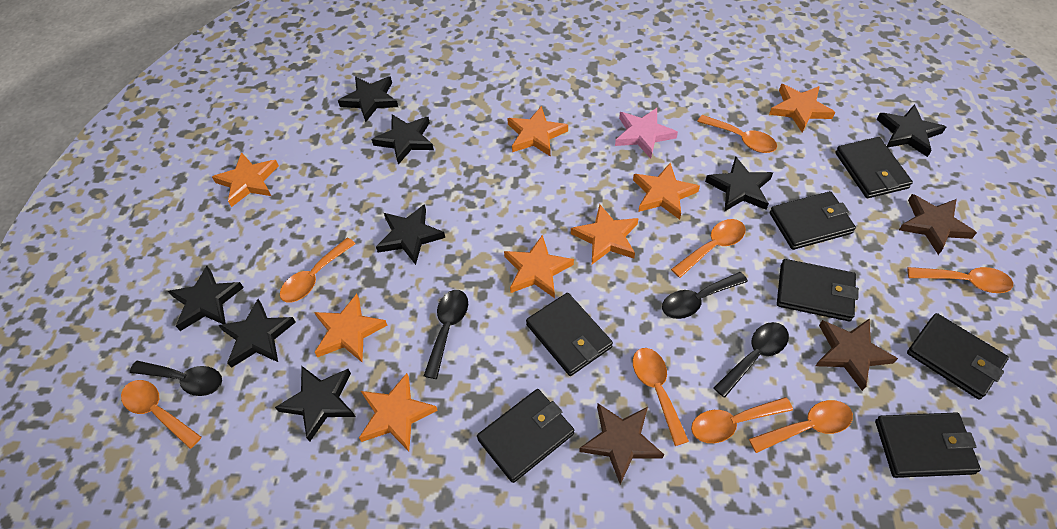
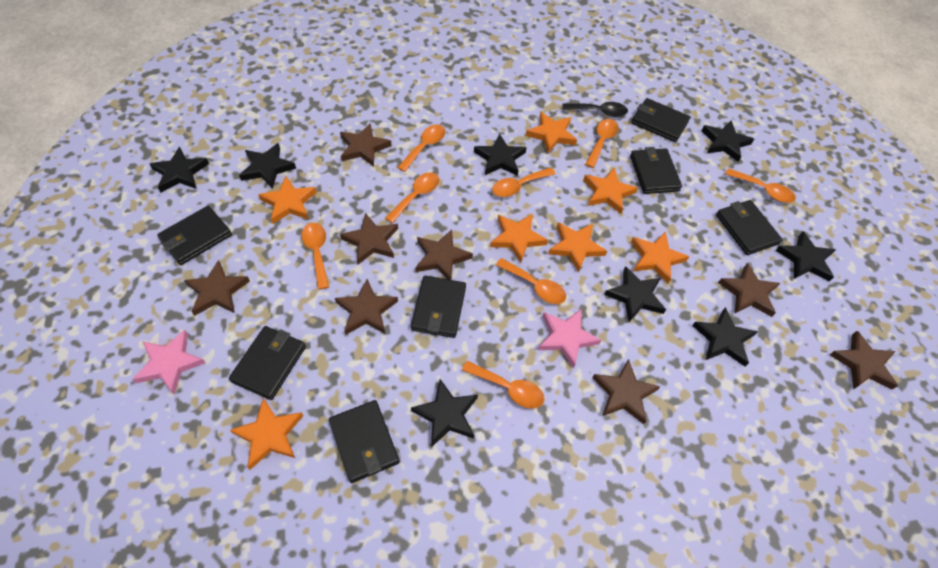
black spoon: 4 -> 1
brown star: 3 -> 8
orange star: 8 -> 7
pink star: 1 -> 2

